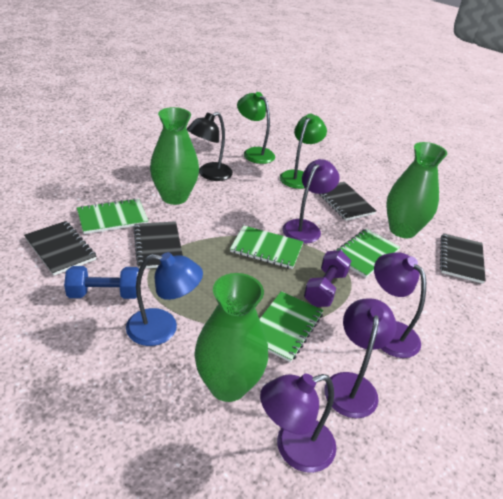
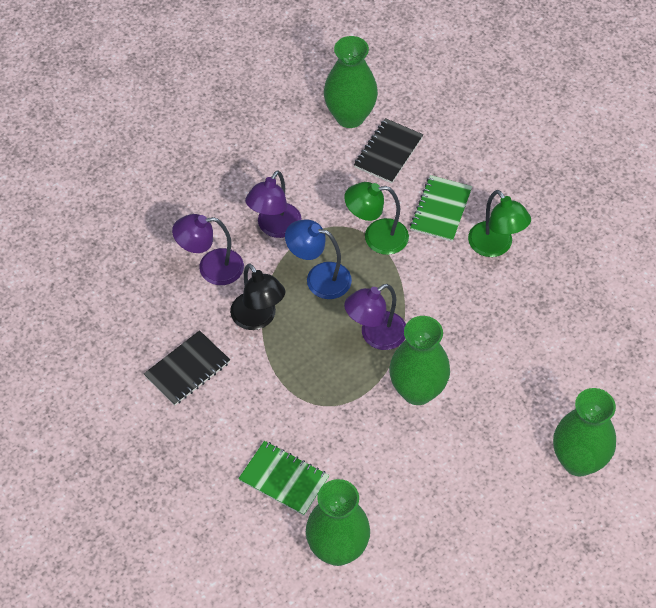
black notebook: 4 -> 2
blue dumbbell: 1 -> 0
green notebook: 4 -> 2
green vase: 3 -> 4
purple dumbbell: 1 -> 0
purple lamp: 4 -> 3

